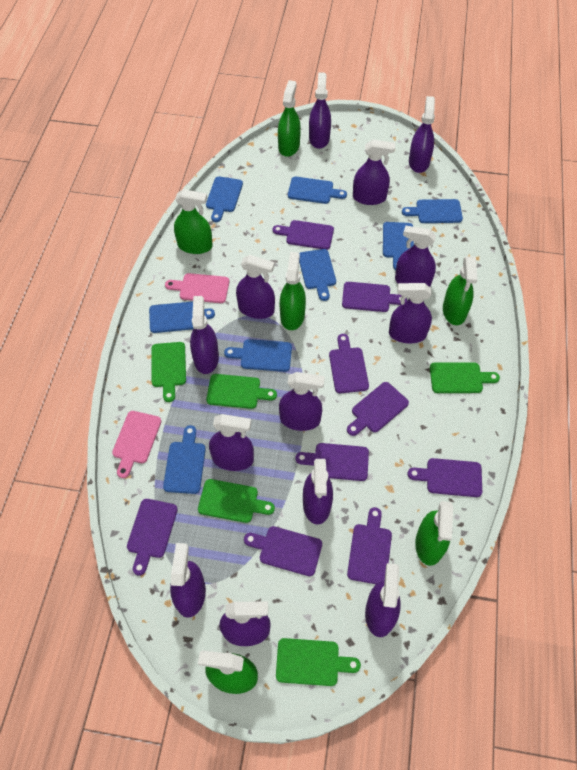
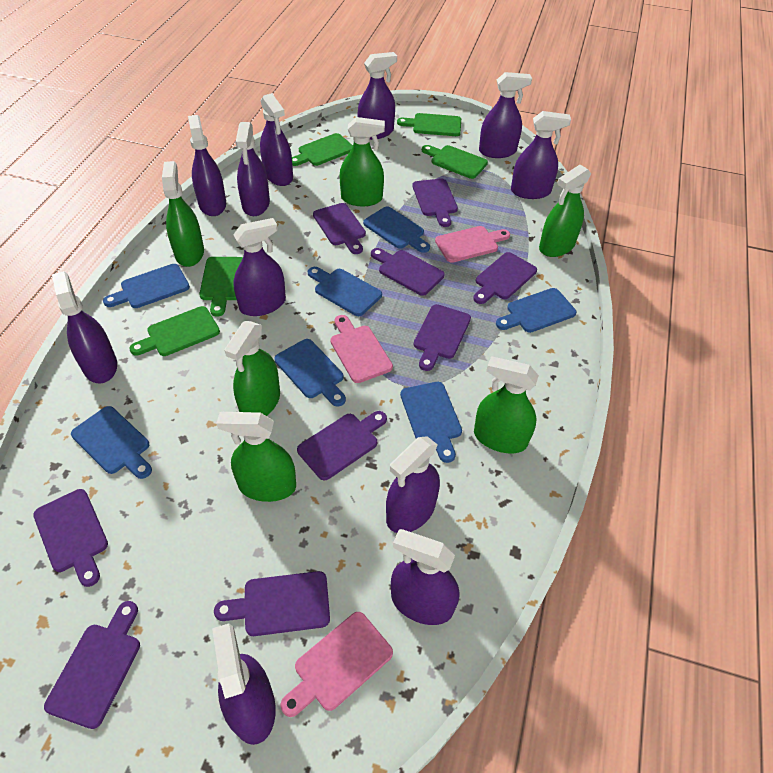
blue cutting board: 8 -> 7
pink cutting board: 2 -> 3
purple spray bottle: 13 -> 11

